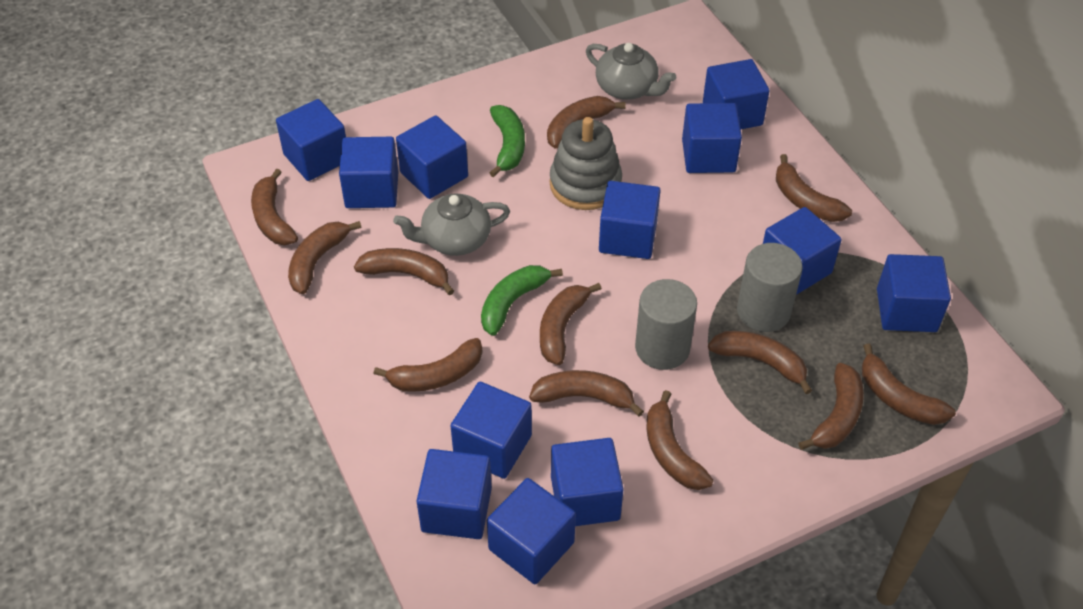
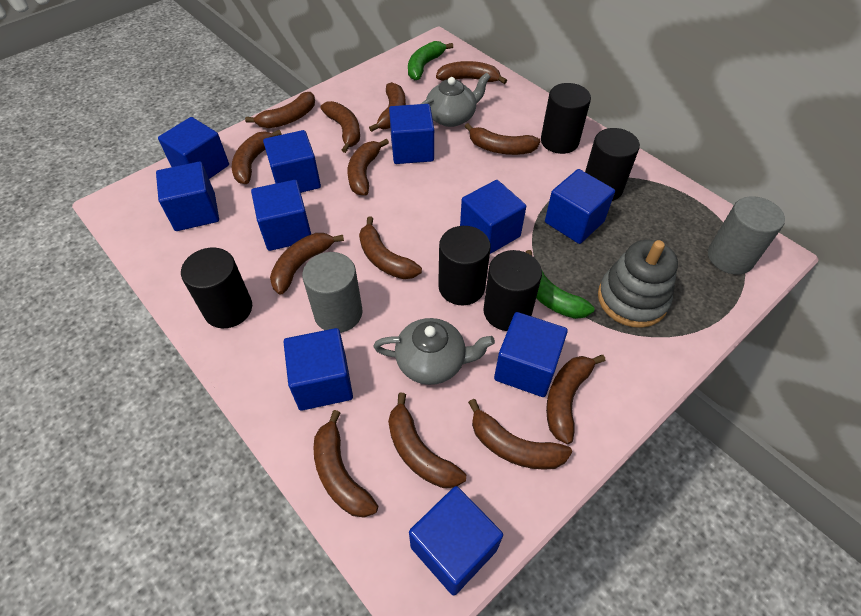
black cylinder: 0 -> 5
blue cube: 12 -> 10
brown banana: 12 -> 13

